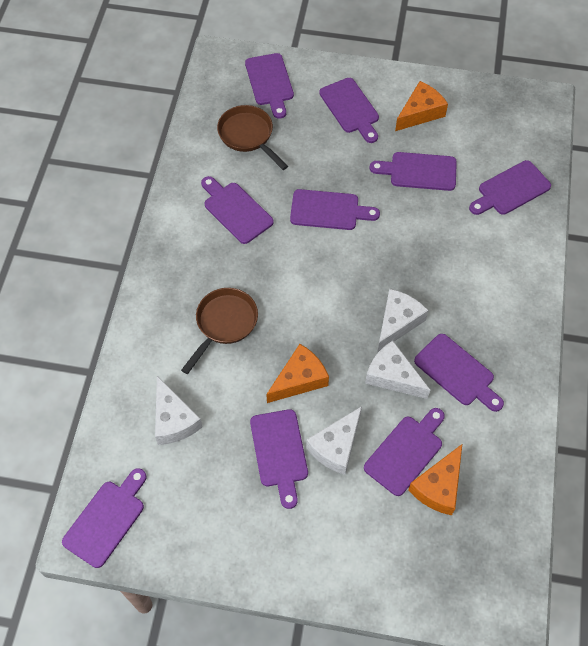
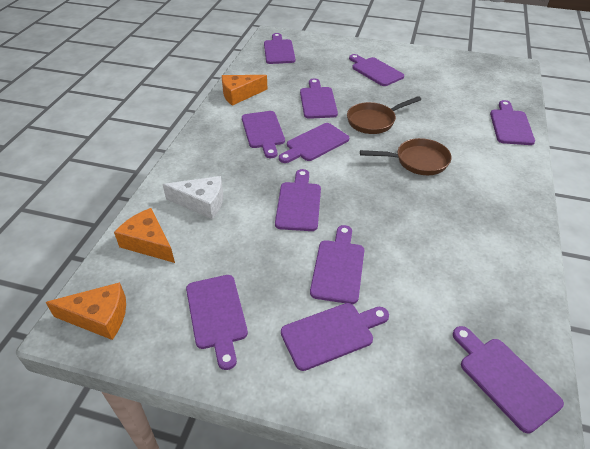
purple cutting board: 10 -> 11
white cheese: 4 -> 1

